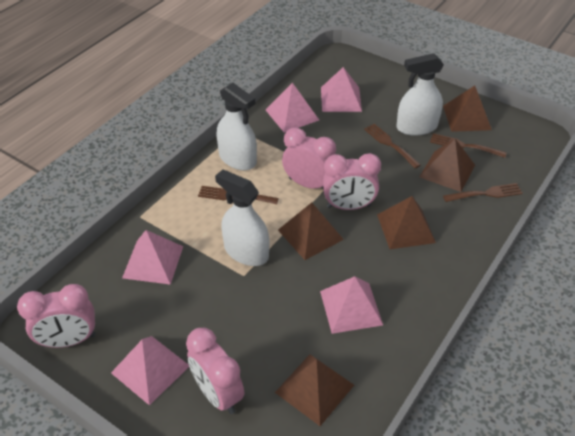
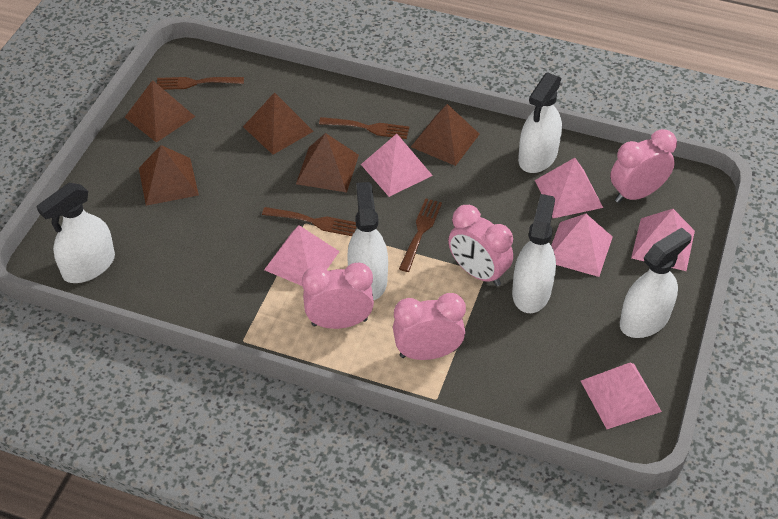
pink pyramid: 5 -> 6
white spray bottle: 3 -> 5

